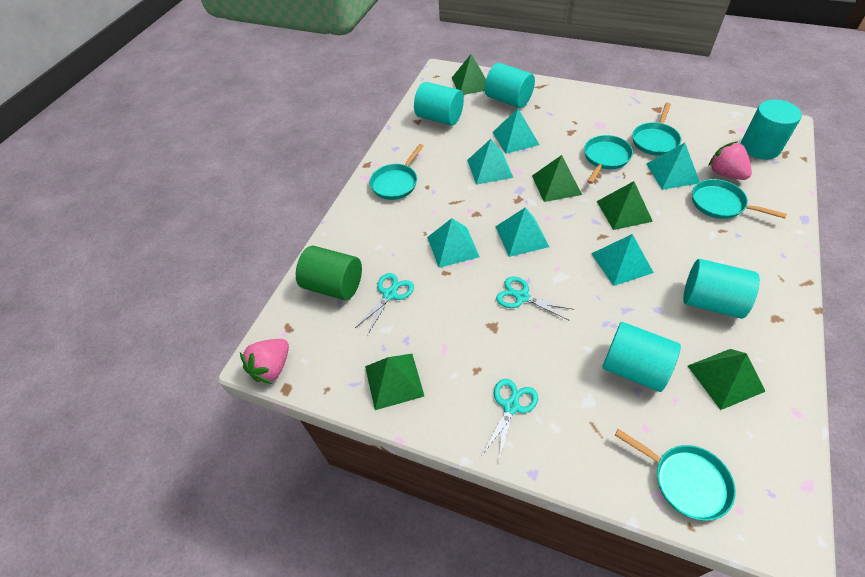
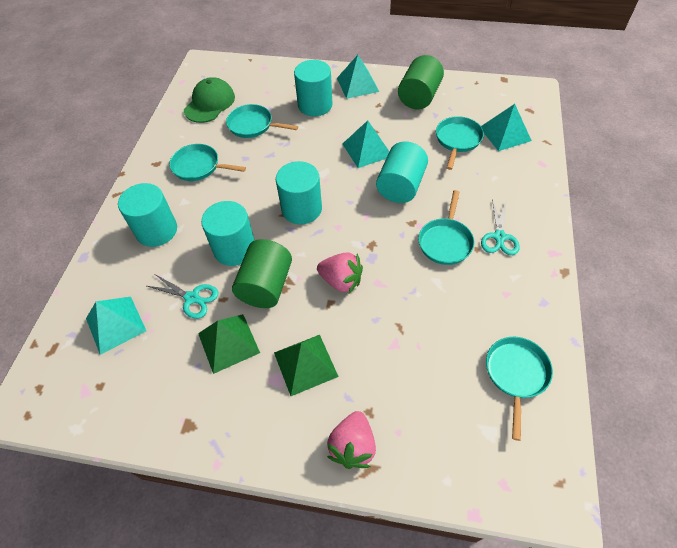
green cap: 0 -> 1
green cylinder: 1 -> 2
green pyramid: 5 -> 2
turquoise pyramid: 6 -> 4
turquoise scissors: 3 -> 2

